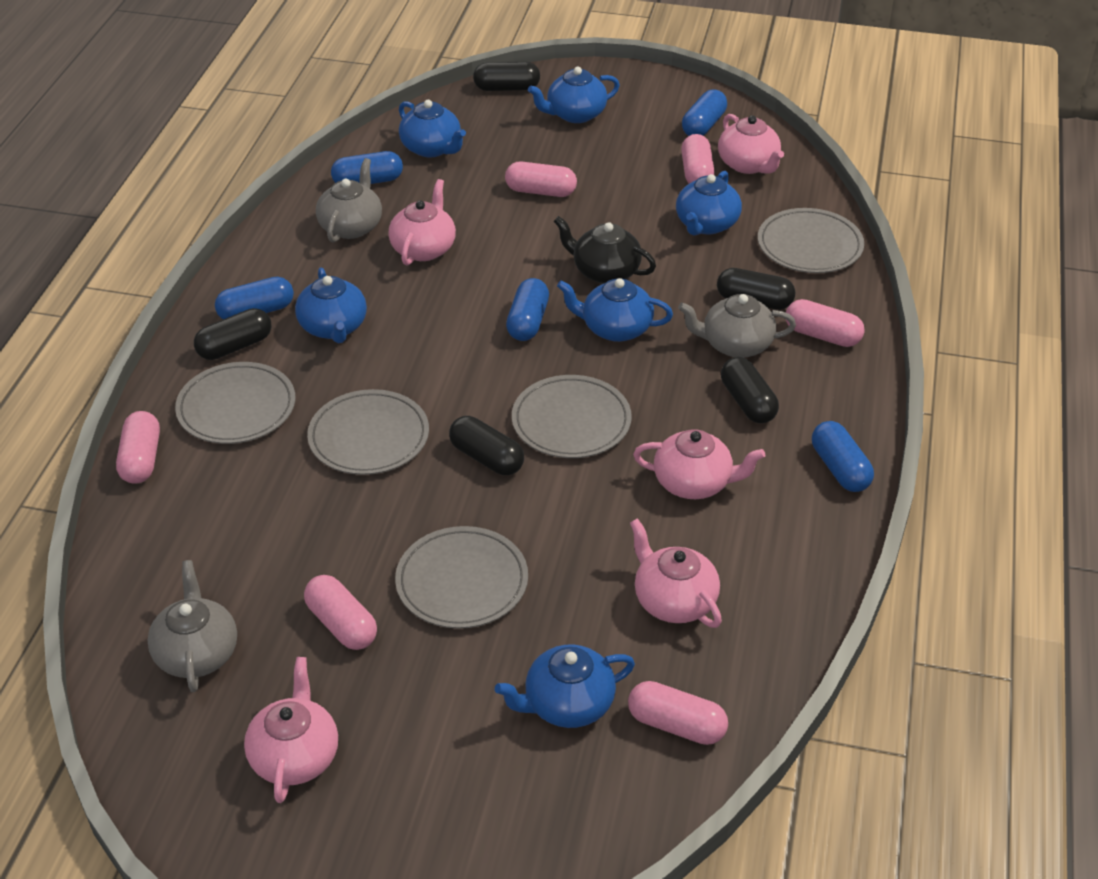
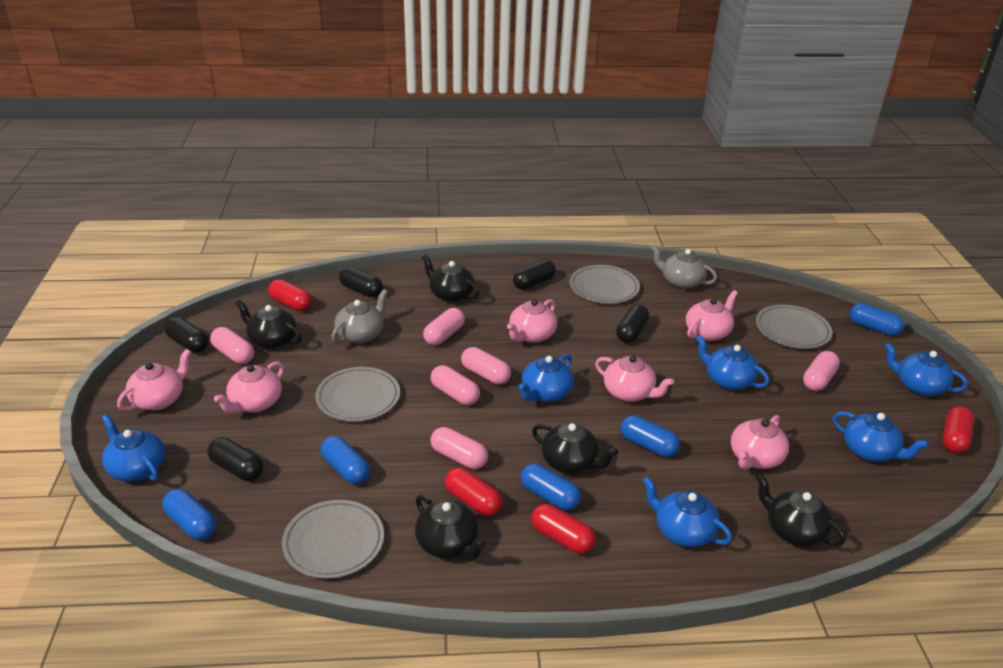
black teapot: 1 -> 5
grey plate: 5 -> 4
grey teapot: 3 -> 2
pink teapot: 5 -> 6
red capsule: 0 -> 4

